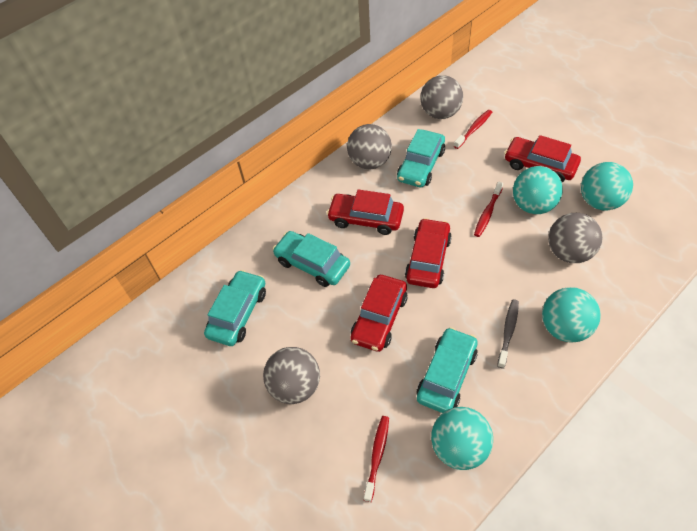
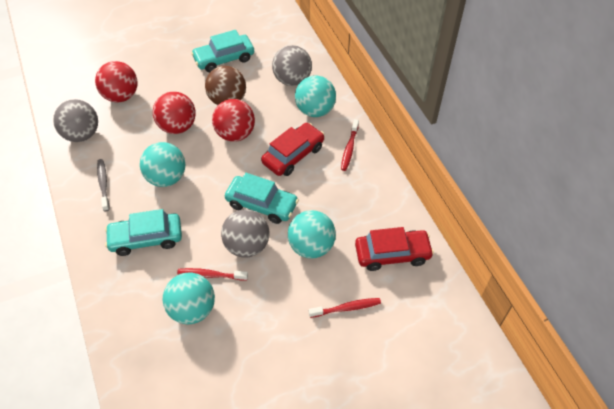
brown ball: 0 -> 1
grey ball: 4 -> 3
red ball: 0 -> 3
red car: 4 -> 2
turquoise car: 4 -> 3

